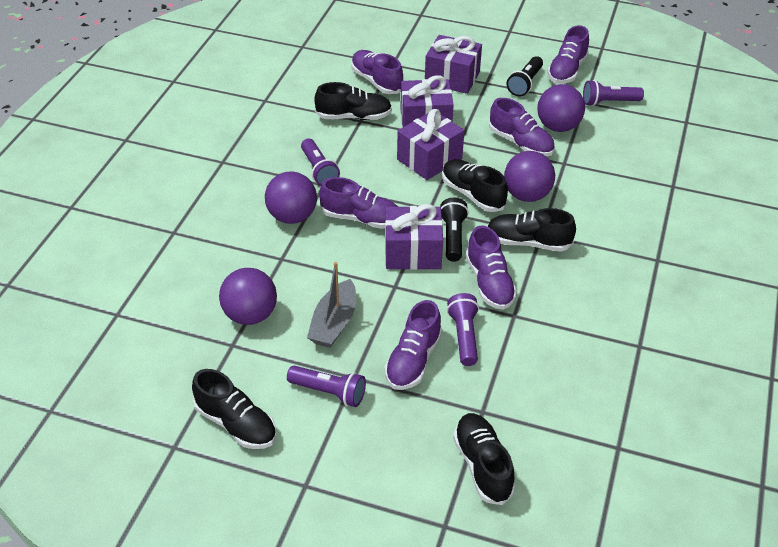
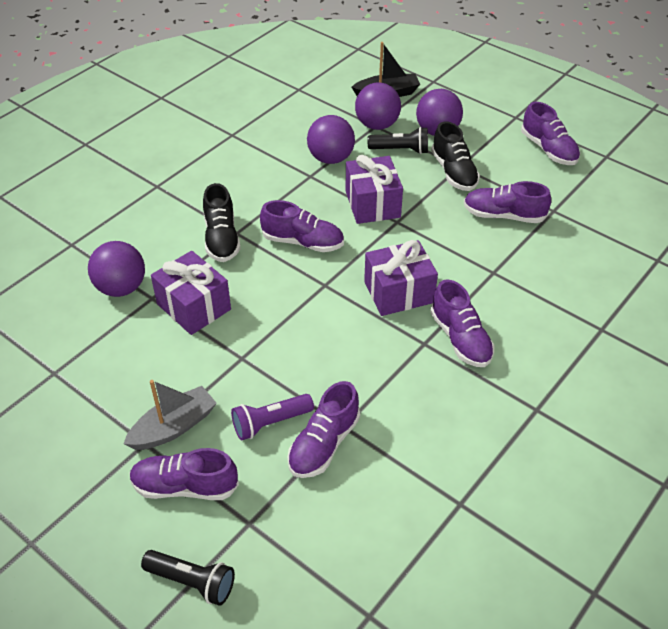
black boat: 0 -> 1
black shoe: 5 -> 2
purple flashlight: 4 -> 1
purple gift: 4 -> 3

